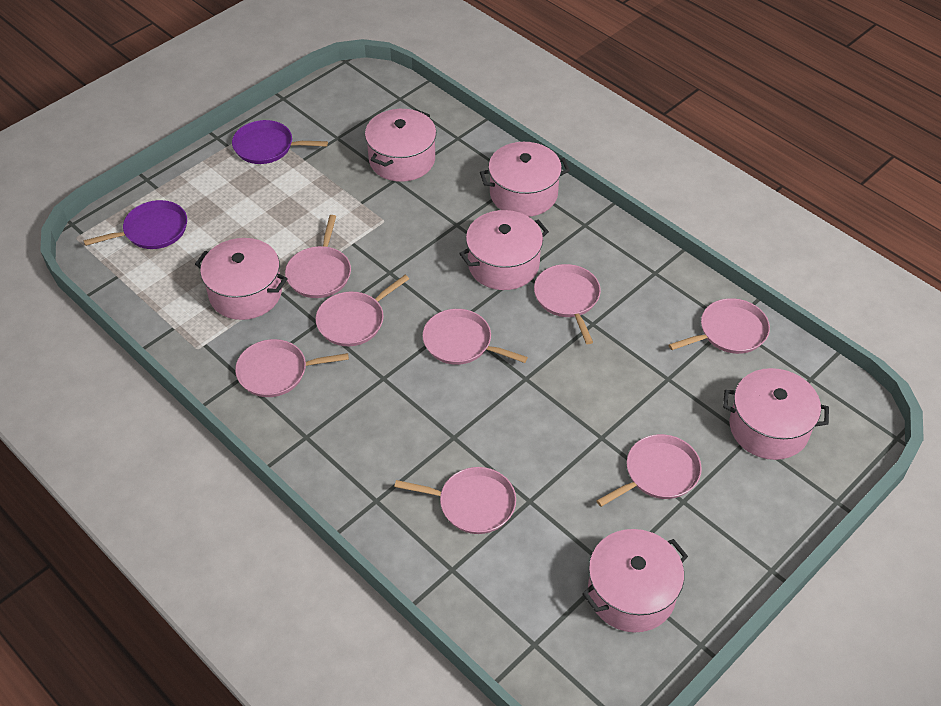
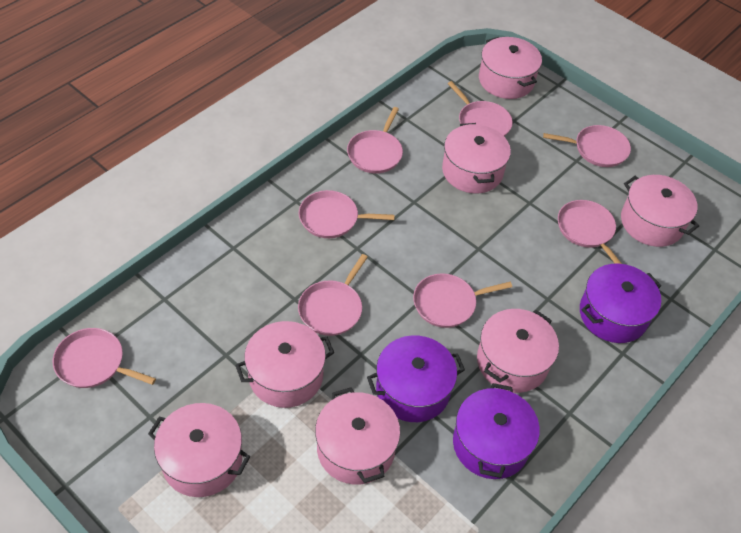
pink pot: 6 -> 7
purple pan: 2 -> 0
purple pot: 0 -> 3

